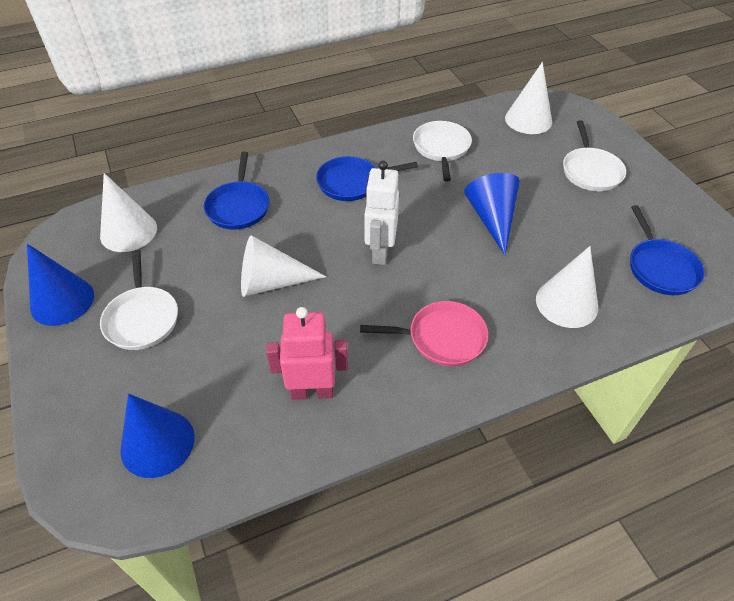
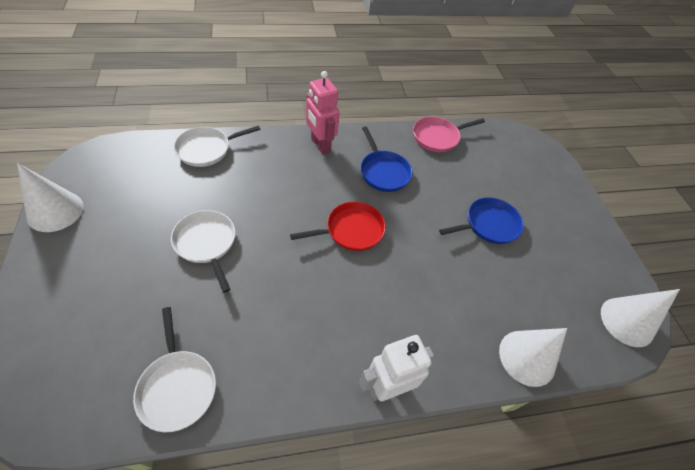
blue cone: 3 -> 0
blue pan: 3 -> 2
red pan: 0 -> 1
white cone: 4 -> 3

